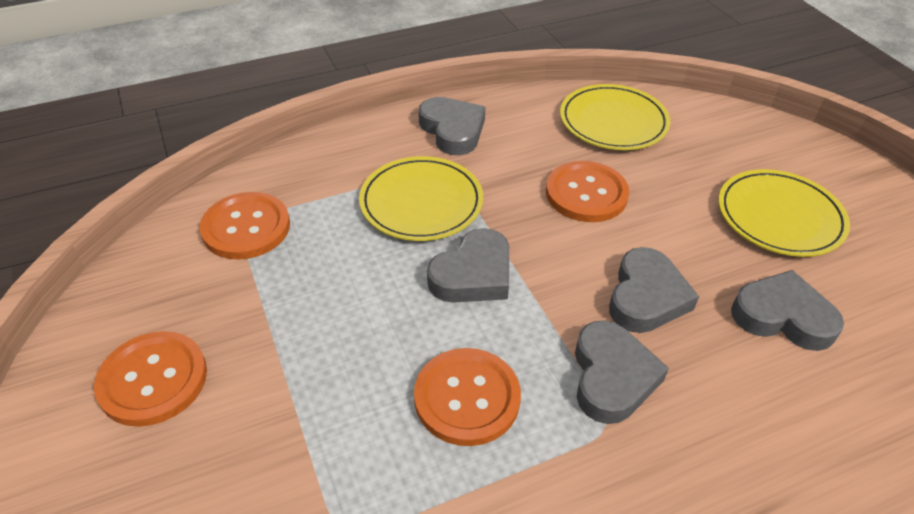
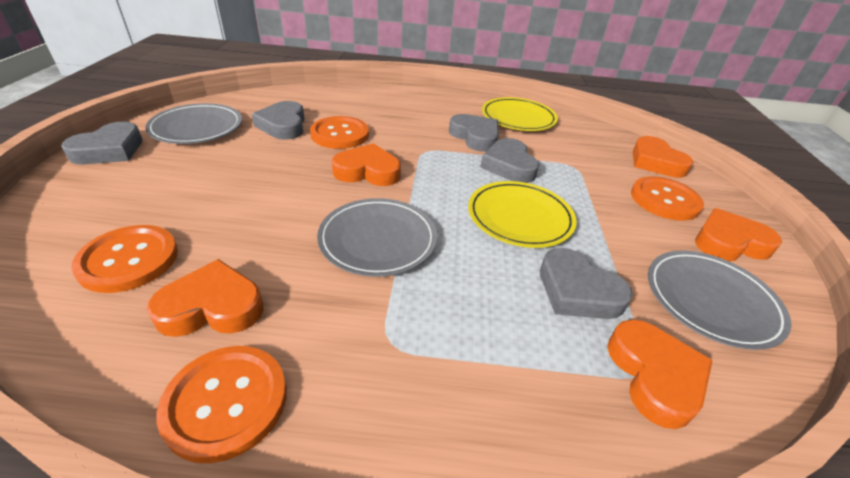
grey plate: 0 -> 3
orange heart: 0 -> 5
yellow plate: 3 -> 2

